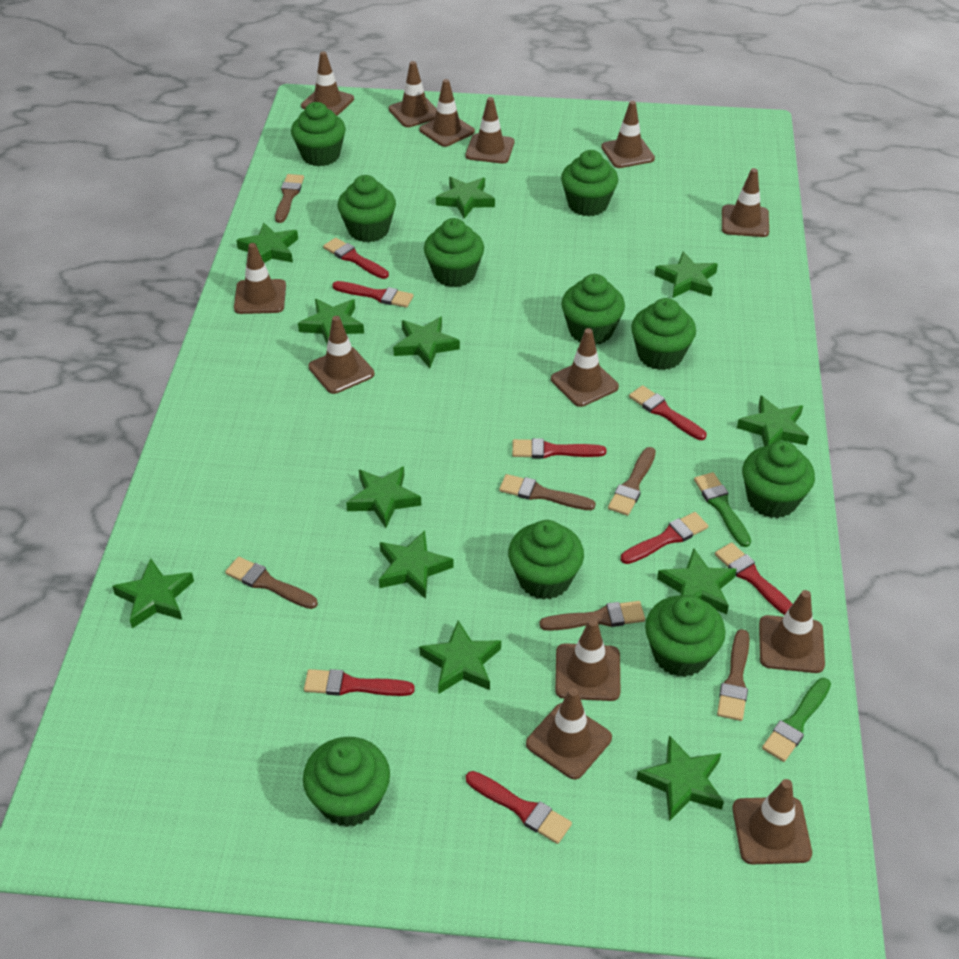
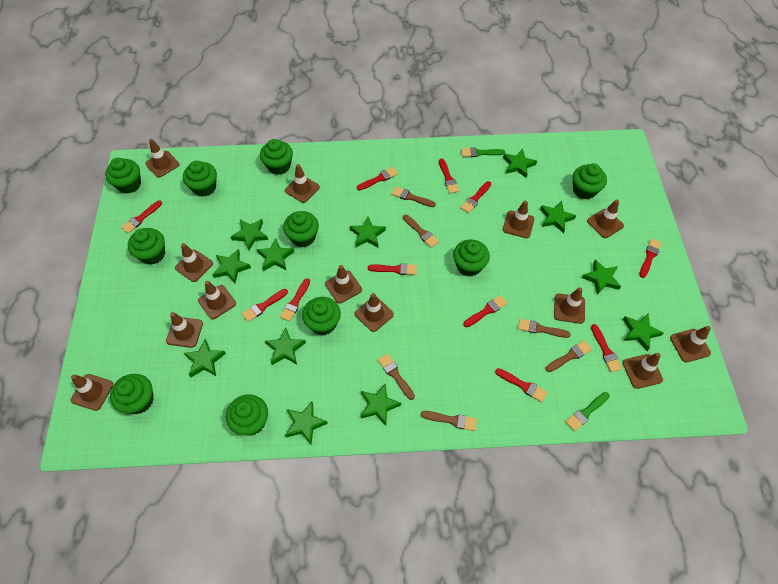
red brush: 8 -> 11

